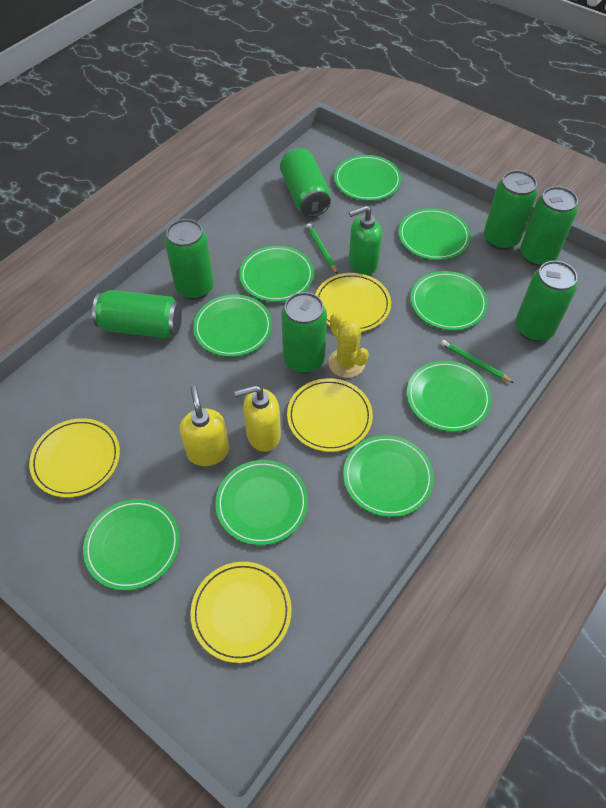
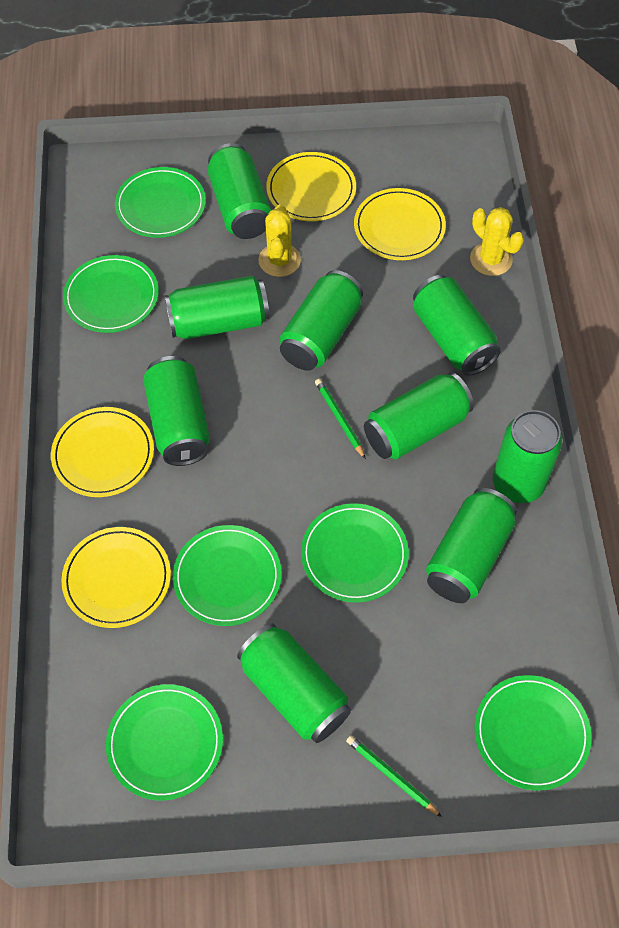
green can: 7 -> 9
green plate: 9 -> 6
green soap dispenser: 1 -> 0
yellow cactus: 1 -> 2
yellow soap dispenser: 2 -> 0

